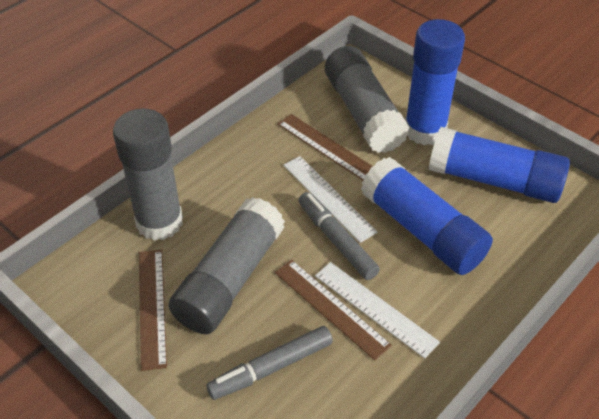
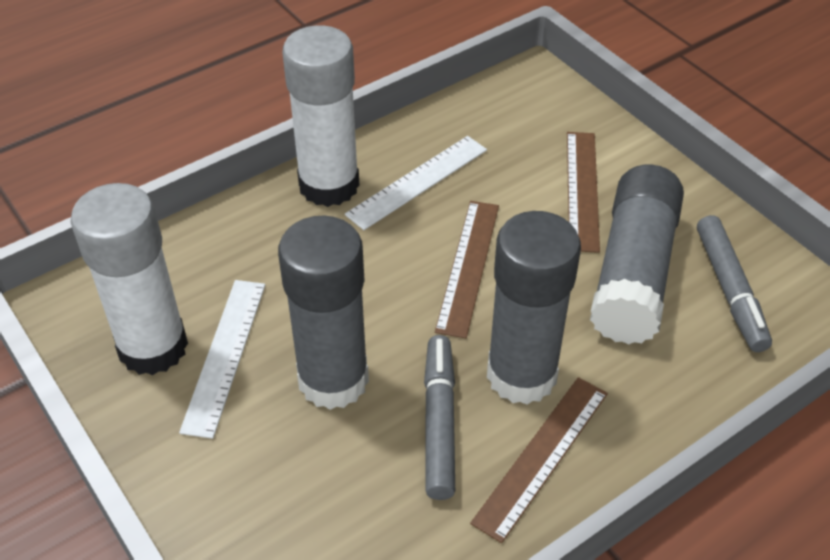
blue glue stick: 3 -> 0
white glue stick: 0 -> 2

